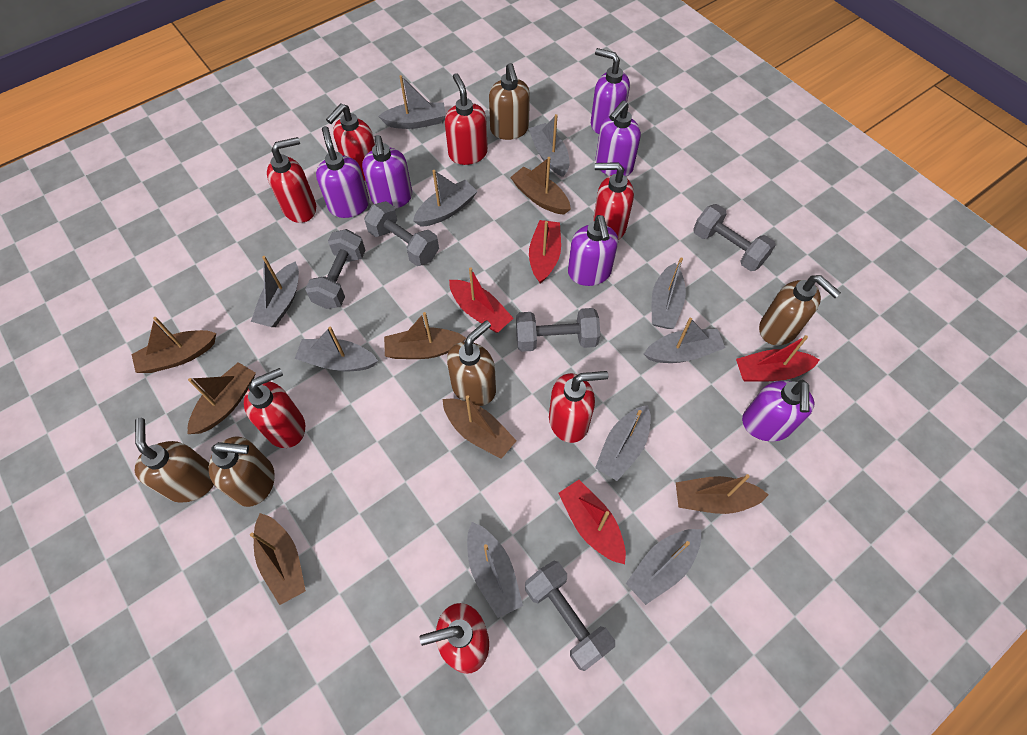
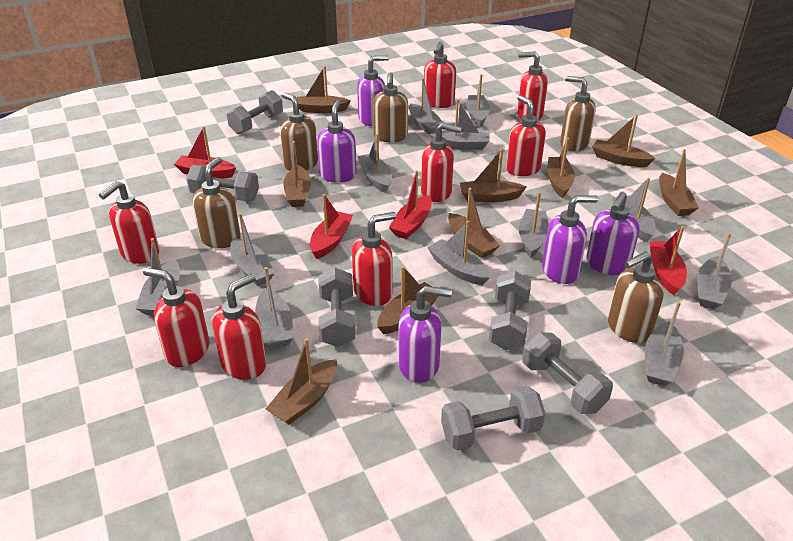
brown boat: 7 -> 9
grey boat: 10 -> 12
grey dumbbell: 5 -> 6
purple soap dispenser: 6 -> 5
red soap dispenser: 7 -> 8

